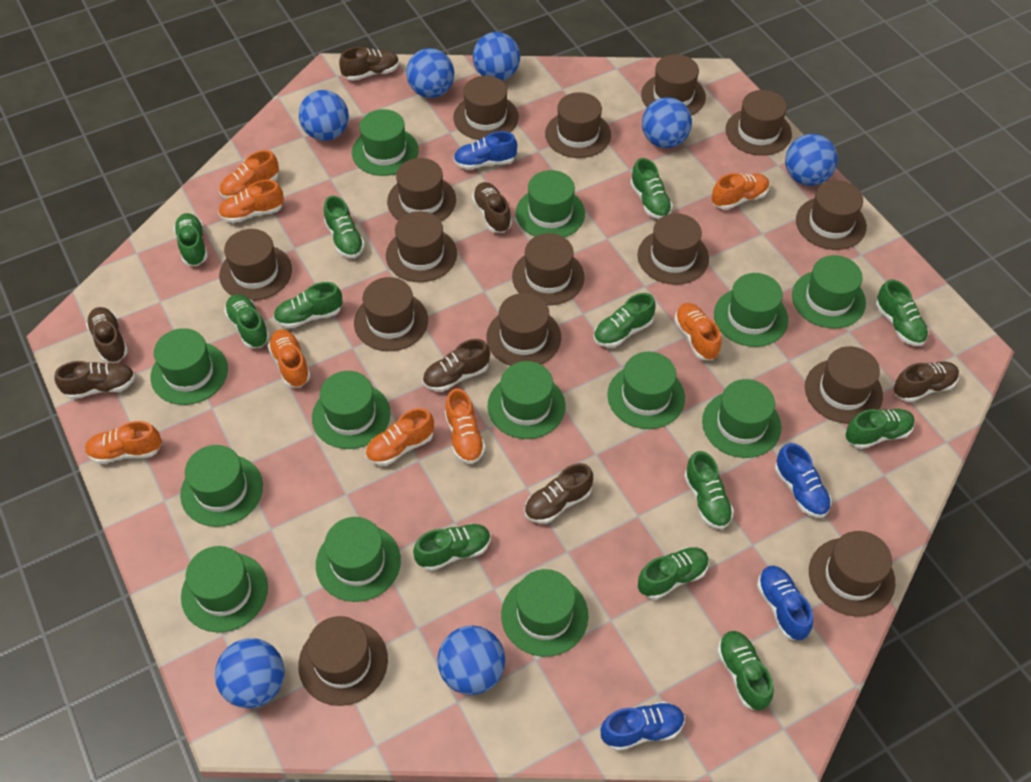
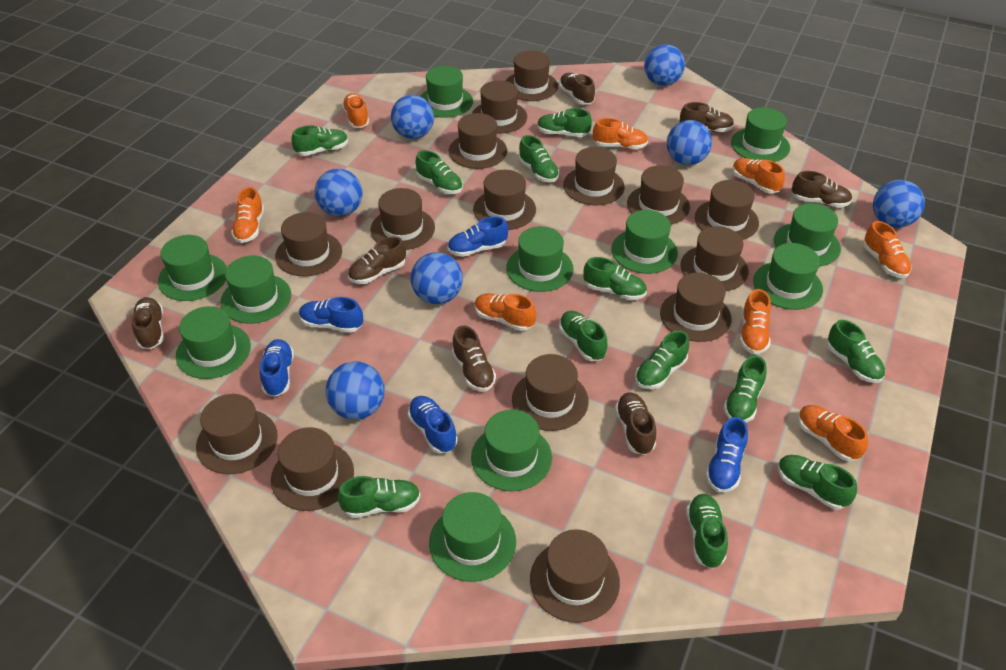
blue shoe: 4 -> 5
green hat: 13 -> 11

